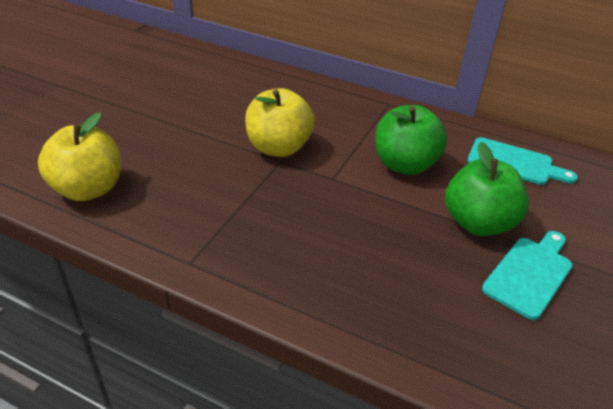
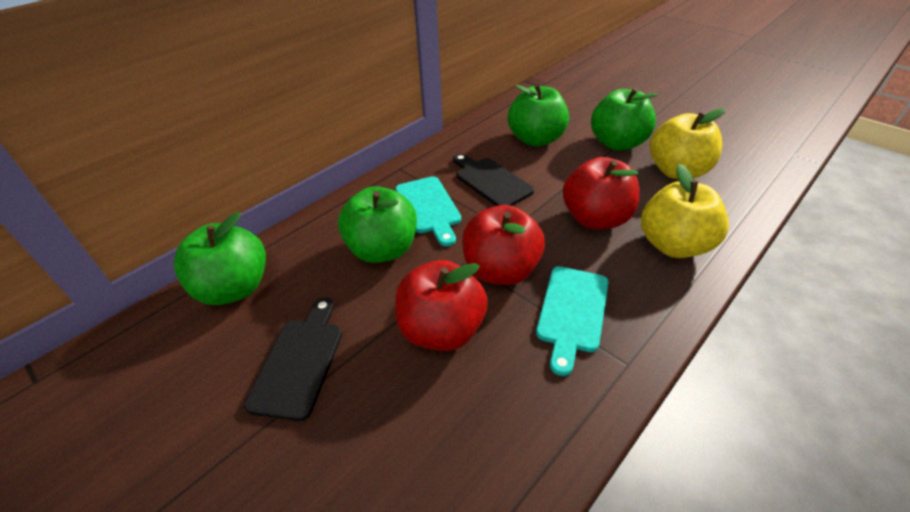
black cutting board: 0 -> 2
green apple: 2 -> 4
red apple: 0 -> 3

